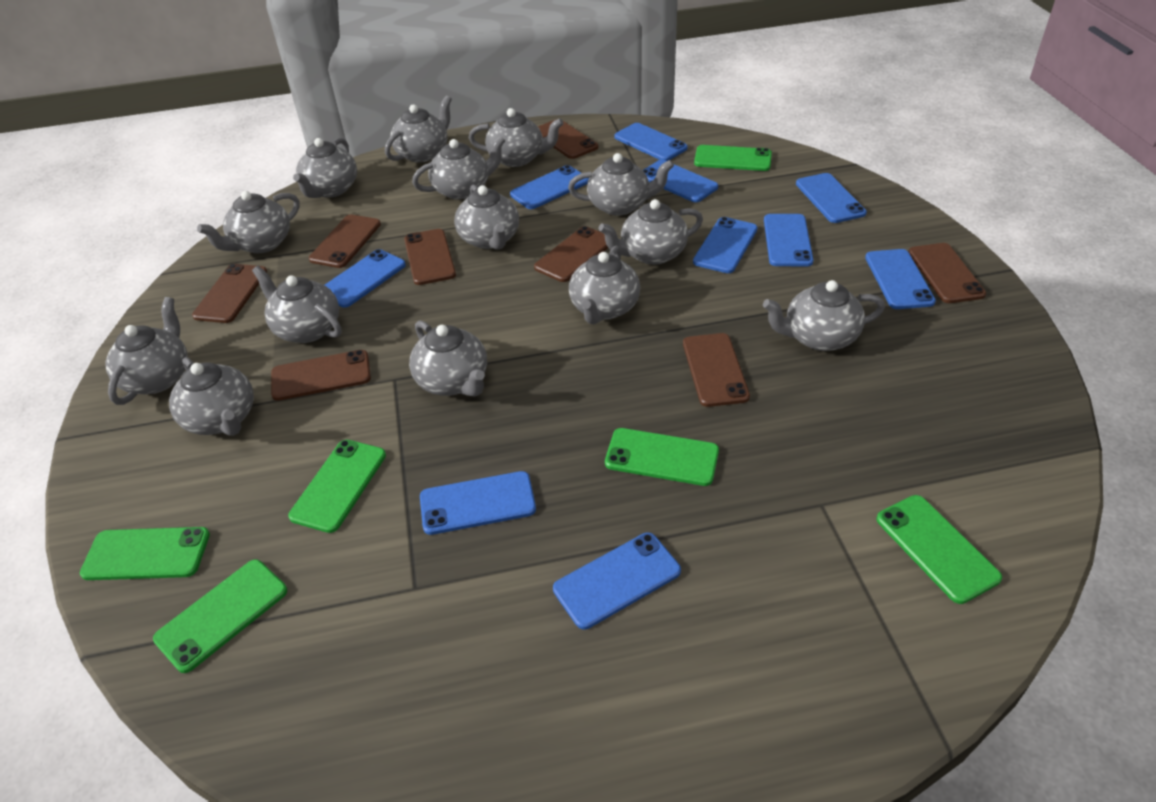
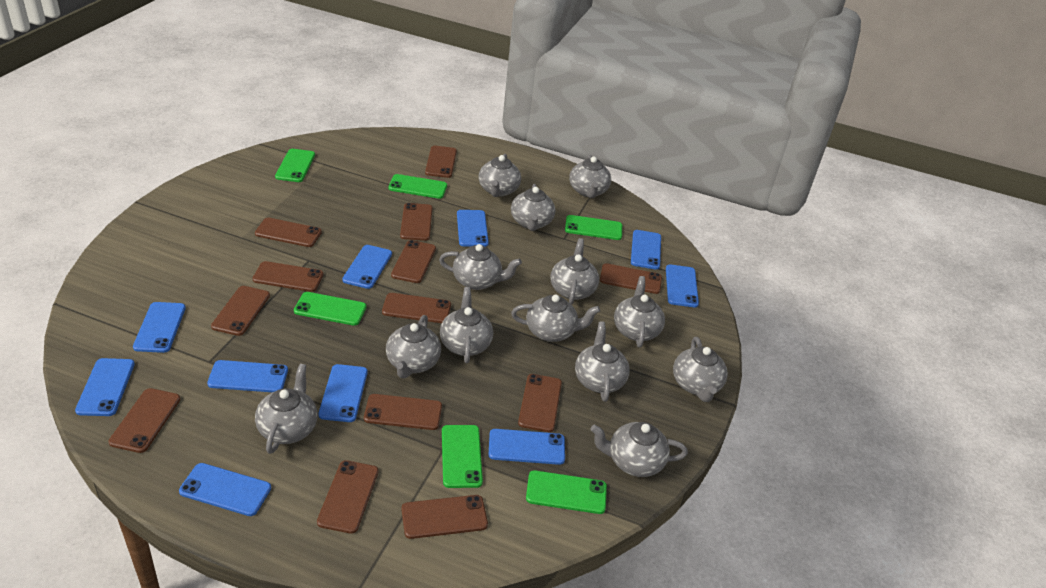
brown phone: 8 -> 13
grey teapot: 14 -> 13

